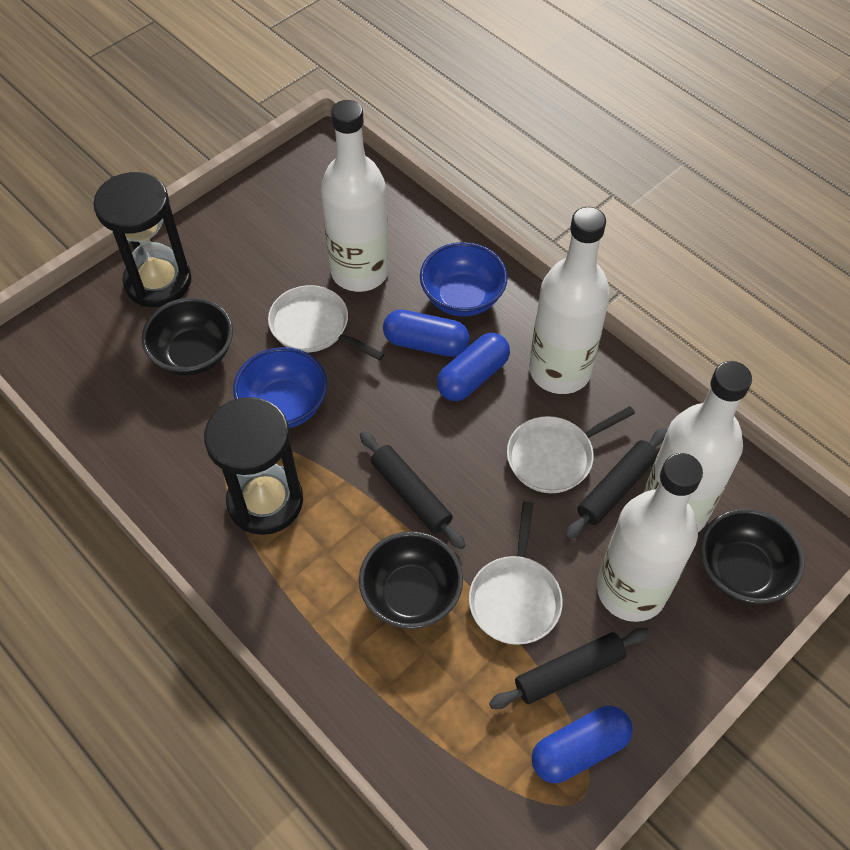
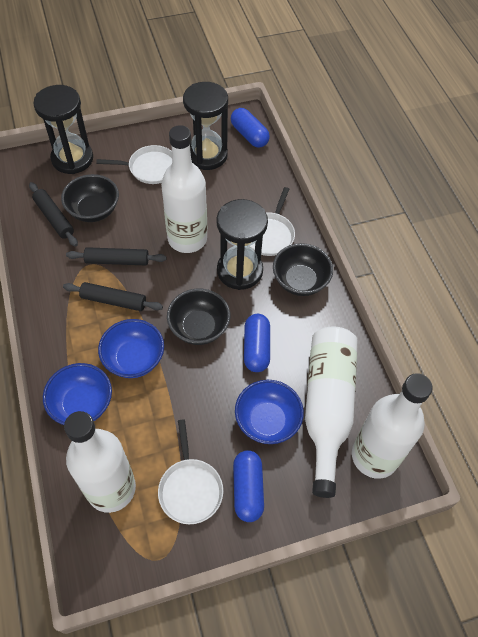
black hourglass: 2 -> 3
blue bowl: 2 -> 3

